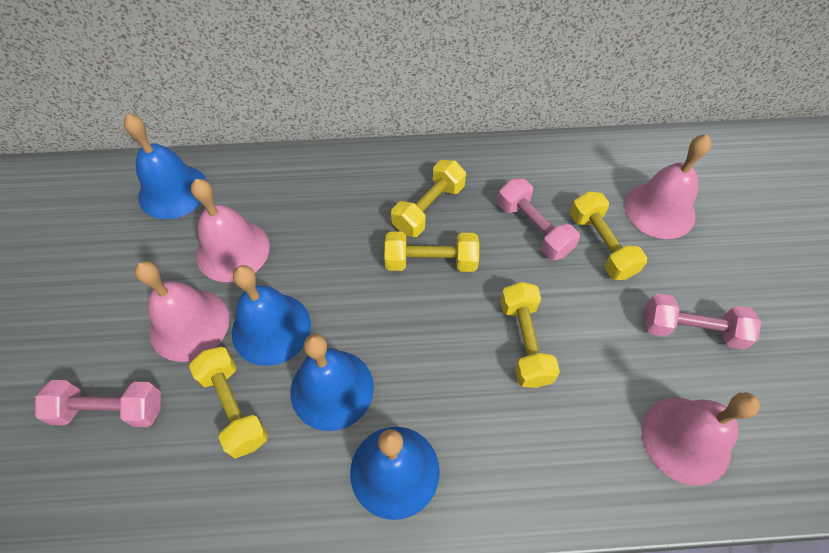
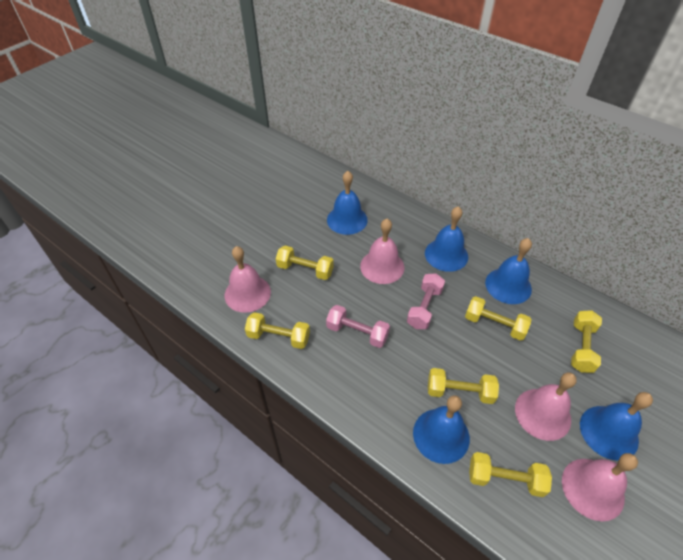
blue bell: 4 -> 5
pink dumbbell: 3 -> 2
yellow dumbbell: 5 -> 6

